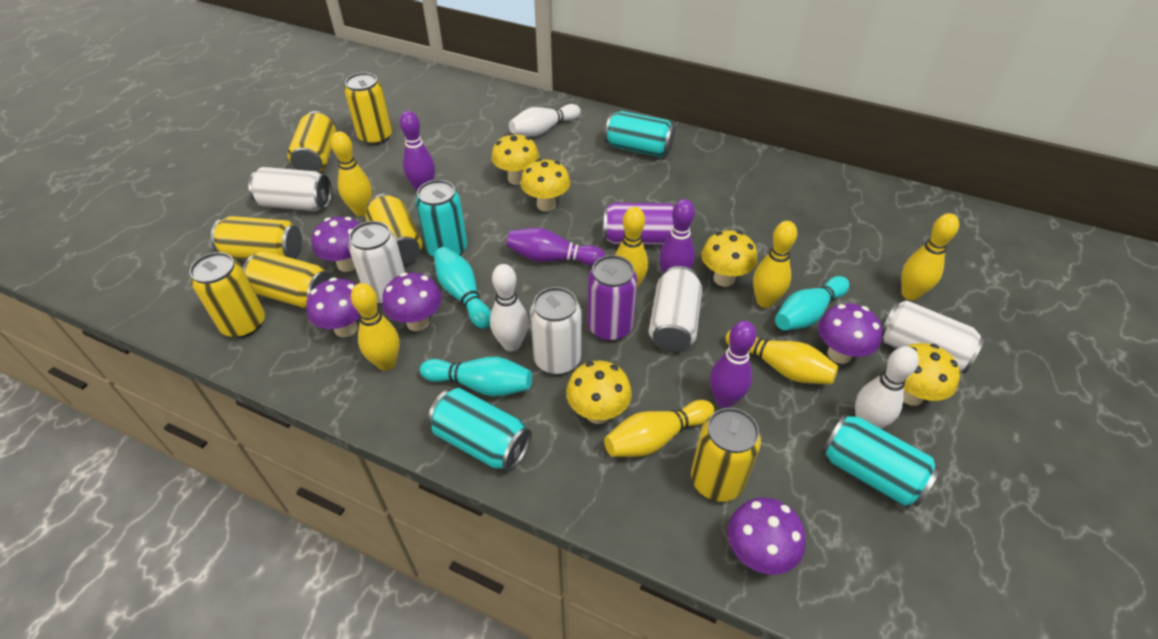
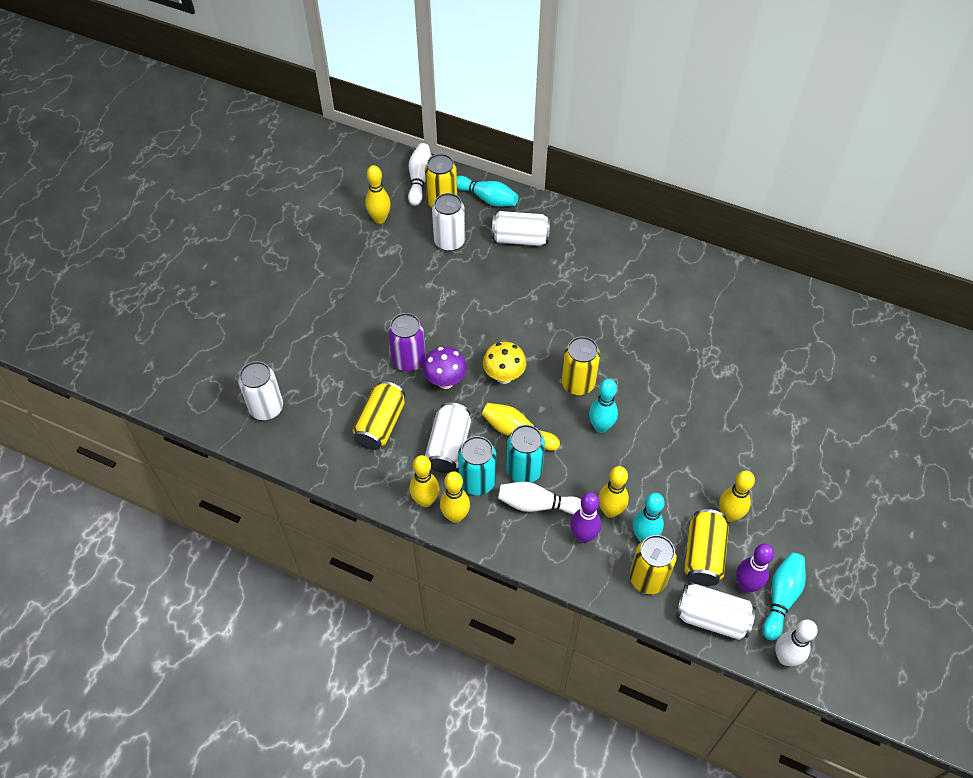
purple bowling pin: 4 -> 2
purple can: 2 -> 1
purple mushroom: 5 -> 1
turquoise bowling pin: 3 -> 4
turquoise can: 4 -> 2
yellow bowling pin: 7 -> 6
yellow can: 7 -> 5
yellow mushroom: 5 -> 1

